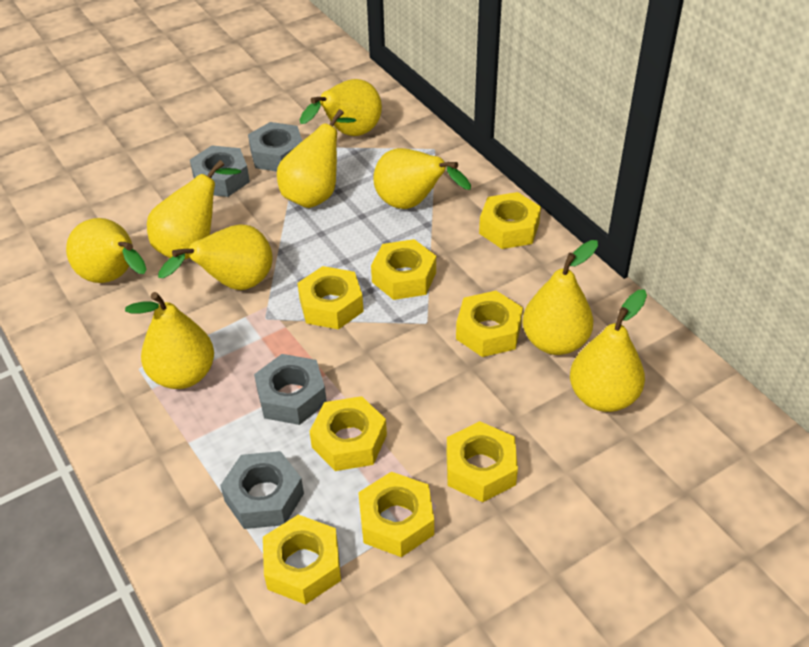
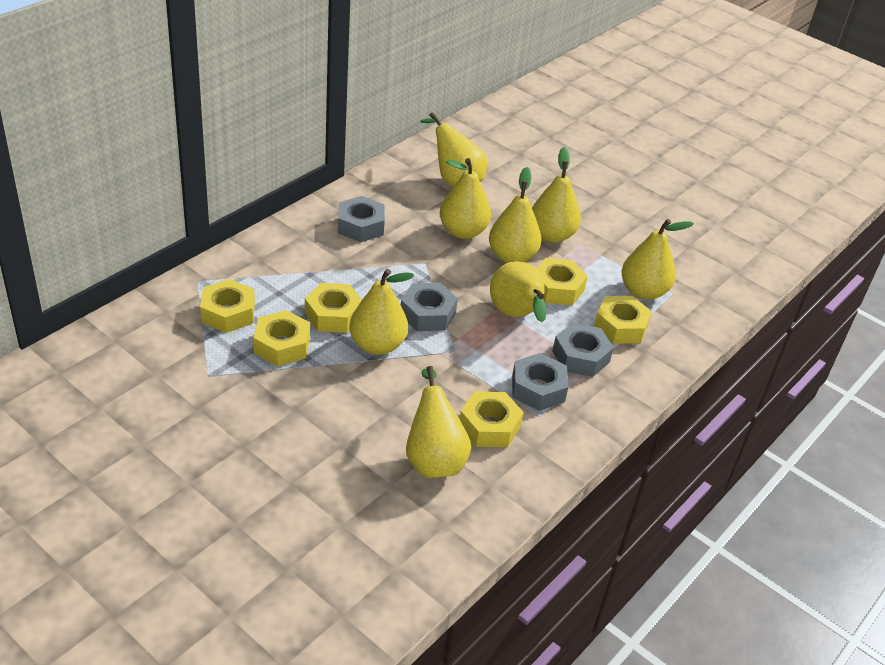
yellow nut: 8 -> 6
yellow pear: 9 -> 8

